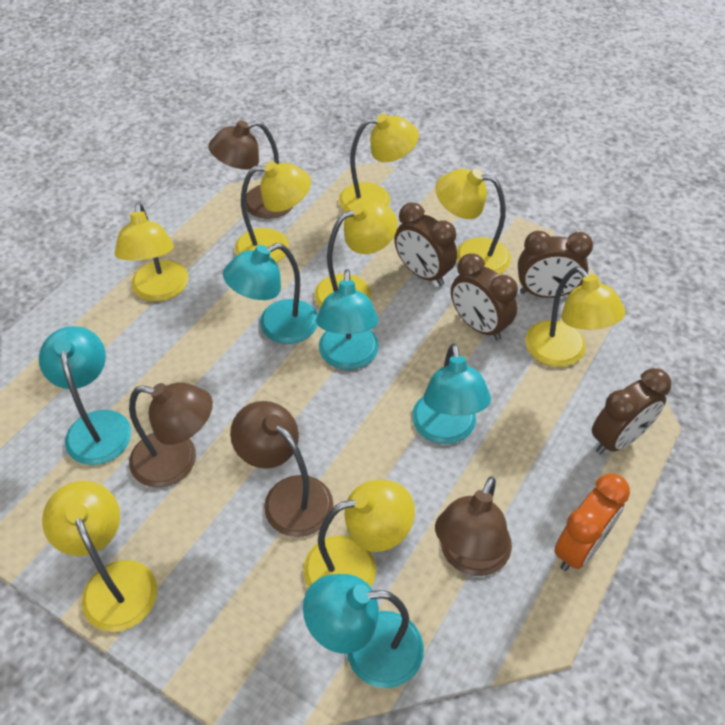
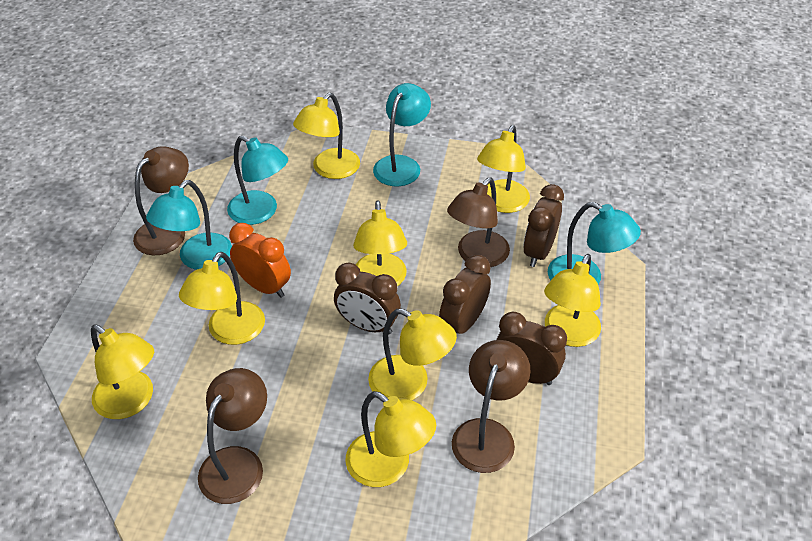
turquoise lamp: 5 -> 4

